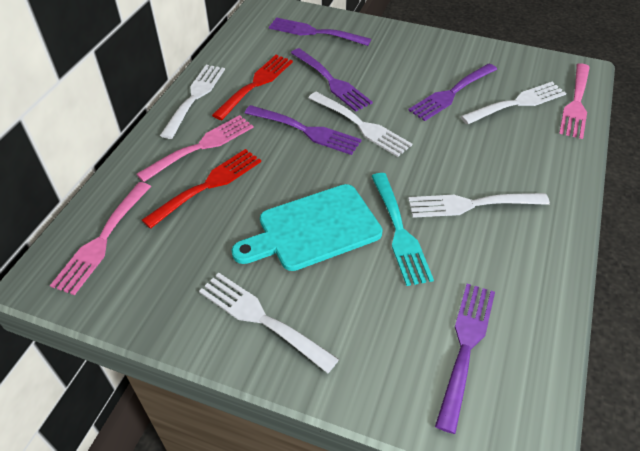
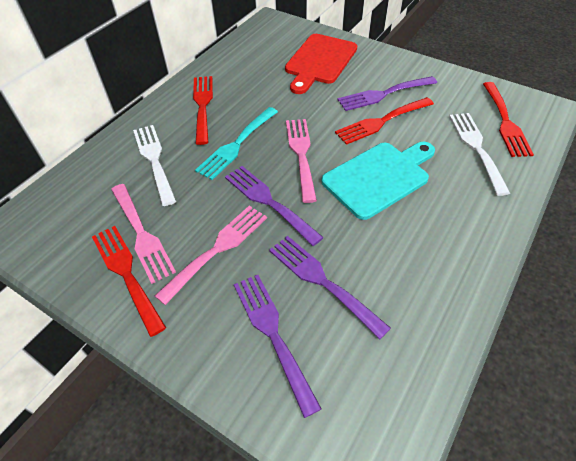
purple fork: 5 -> 4
red cutting board: 0 -> 1
red fork: 2 -> 4
white fork: 5 -> 2

